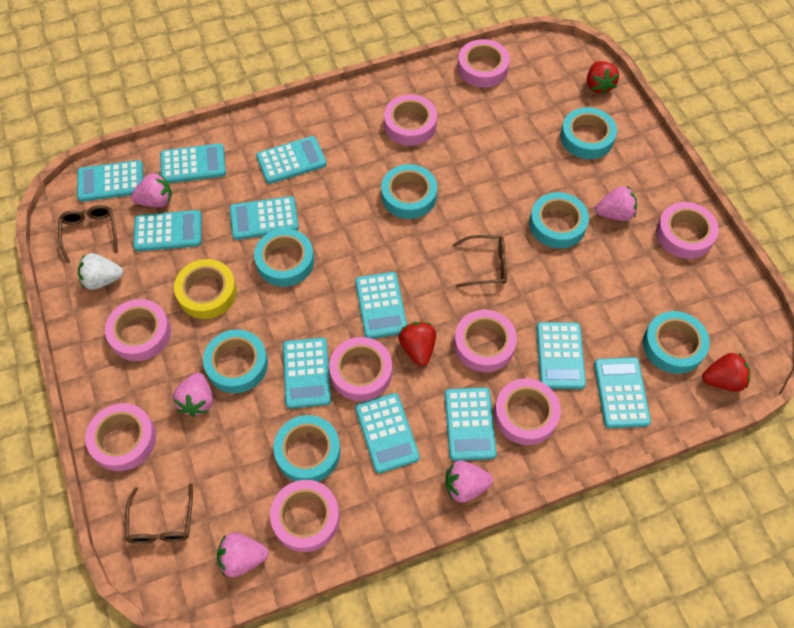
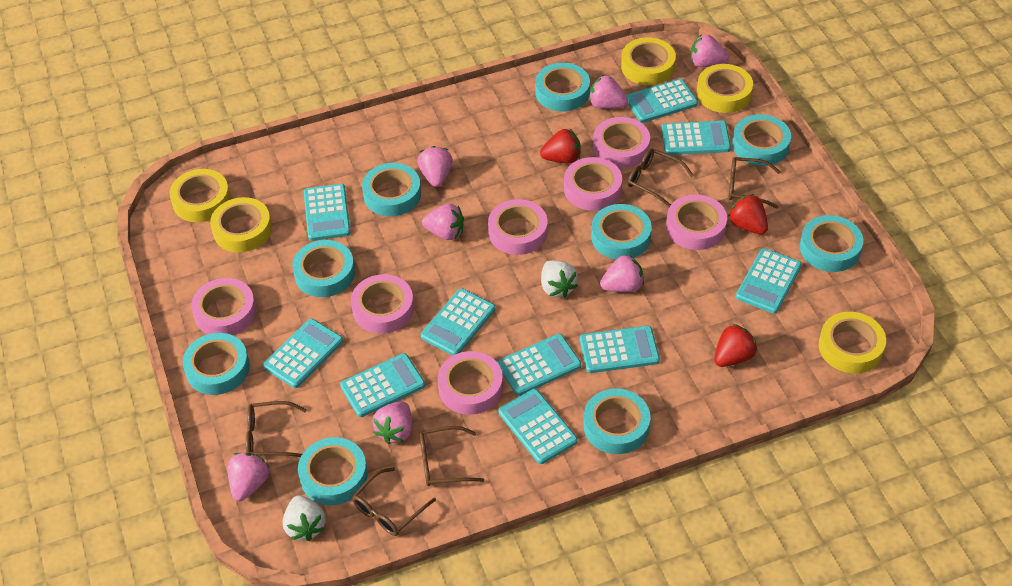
brown glasses: 3 -> 5
pink strawberry: 5 -> 7
pink tape: 9 -> 7
turquoise calculator: 11 -> 10
turquoise tape: 7 -> 9
white strawberry: 1 -> 2
yellow tape: 1 -> 5

